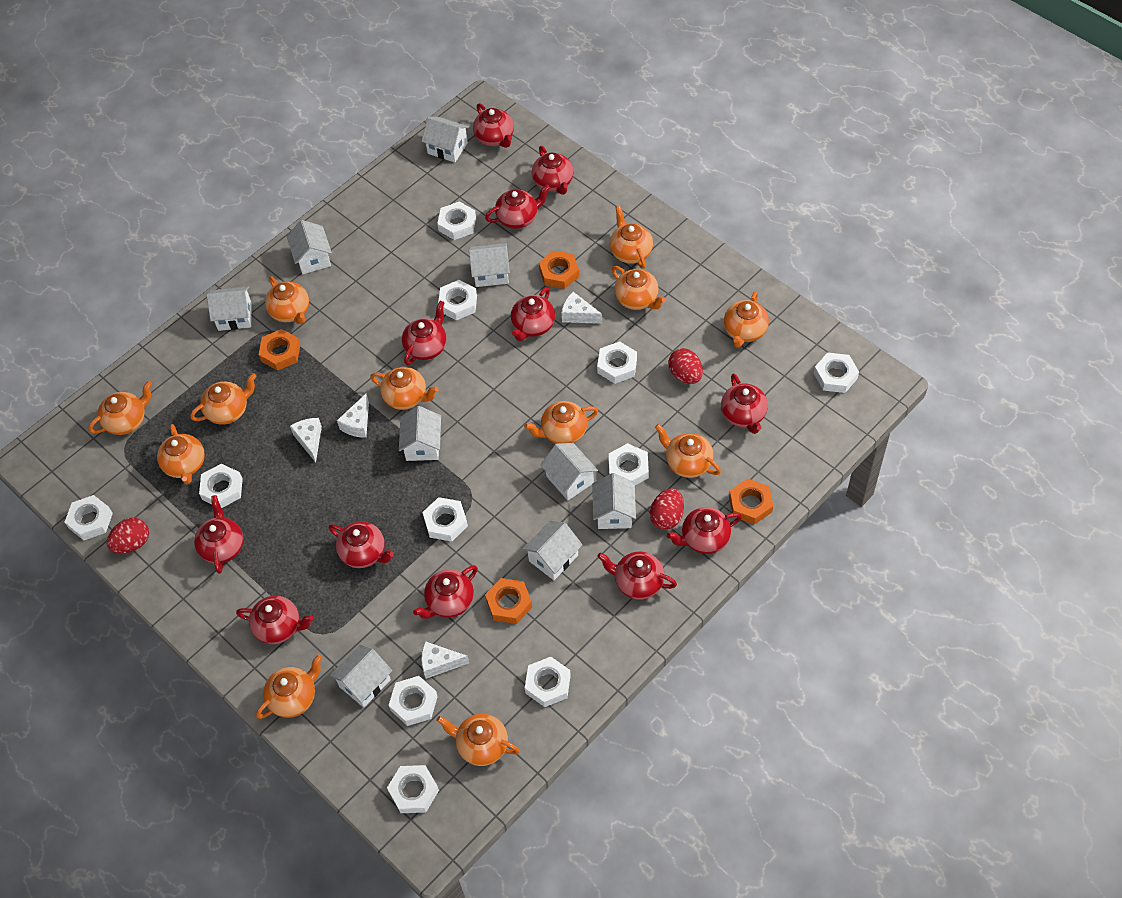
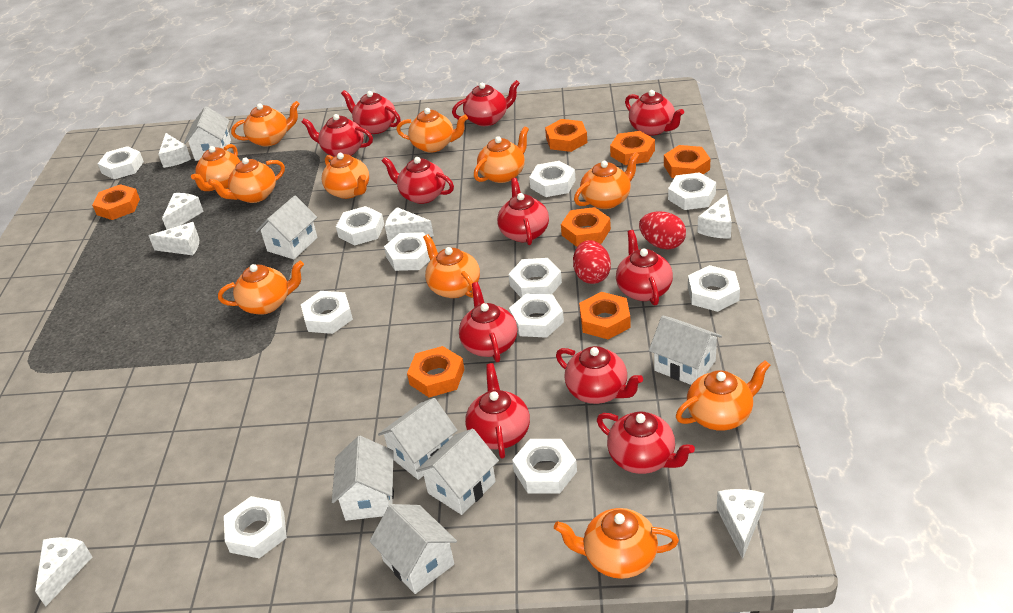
orange nut: 4 -> 7
orange teapot: 12 -> 11
red egg: 3 -> 2
red teapot: 12 -> 11
white cheese: 4 -> 7
white house: 9 -> 7

